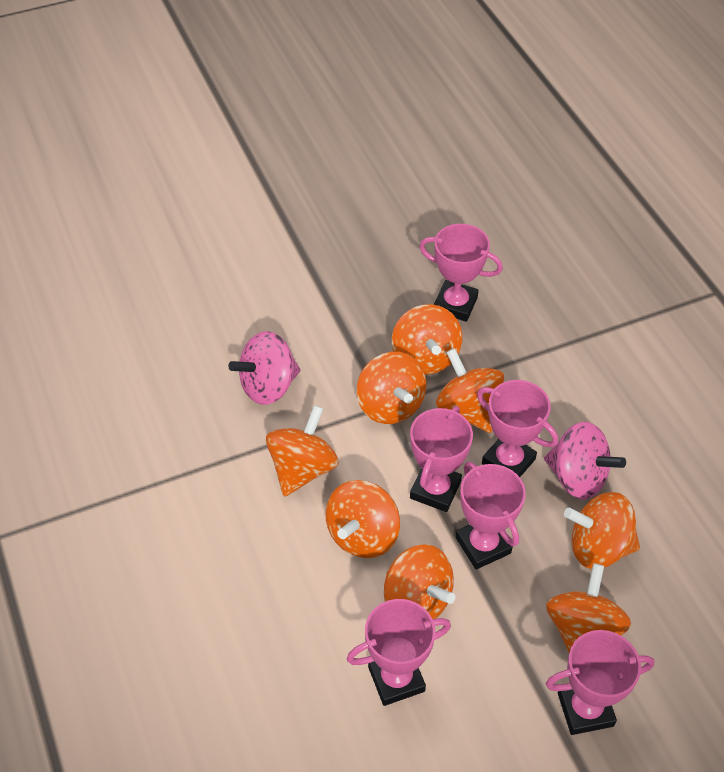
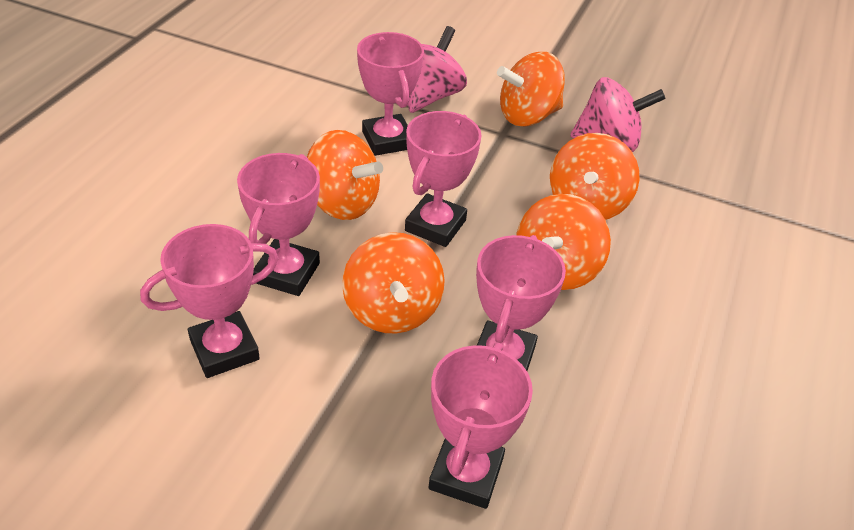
orange spinning top: 8 -> 5

